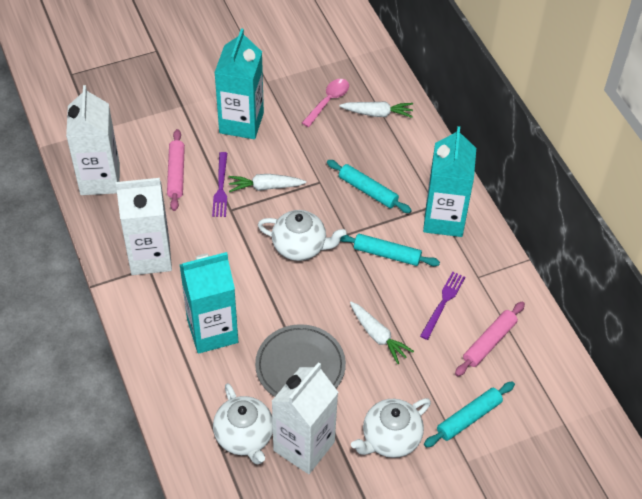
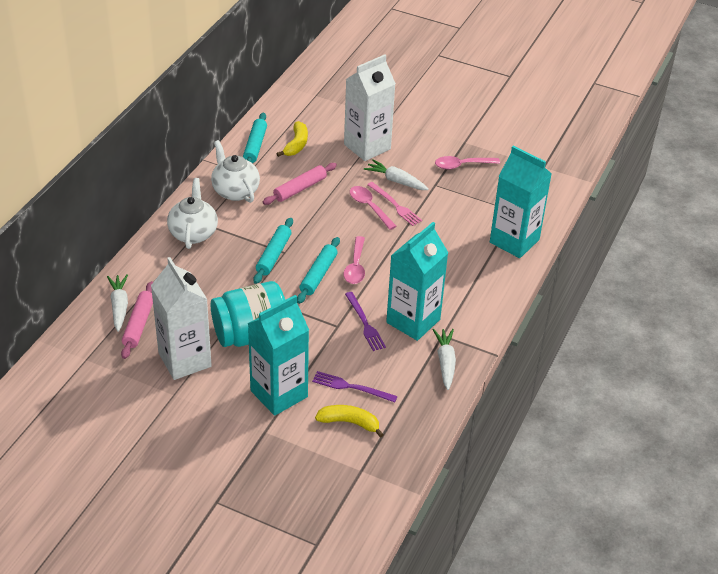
grey plate: 1 -> 0
pink fork: 0 -> 1
pink spoon: 1 -> 3
turquoise jar: 0 -> 1
white carton: 3 -> 2
white teapot: 3 -> 2
yellow banana: 0 -> 2

